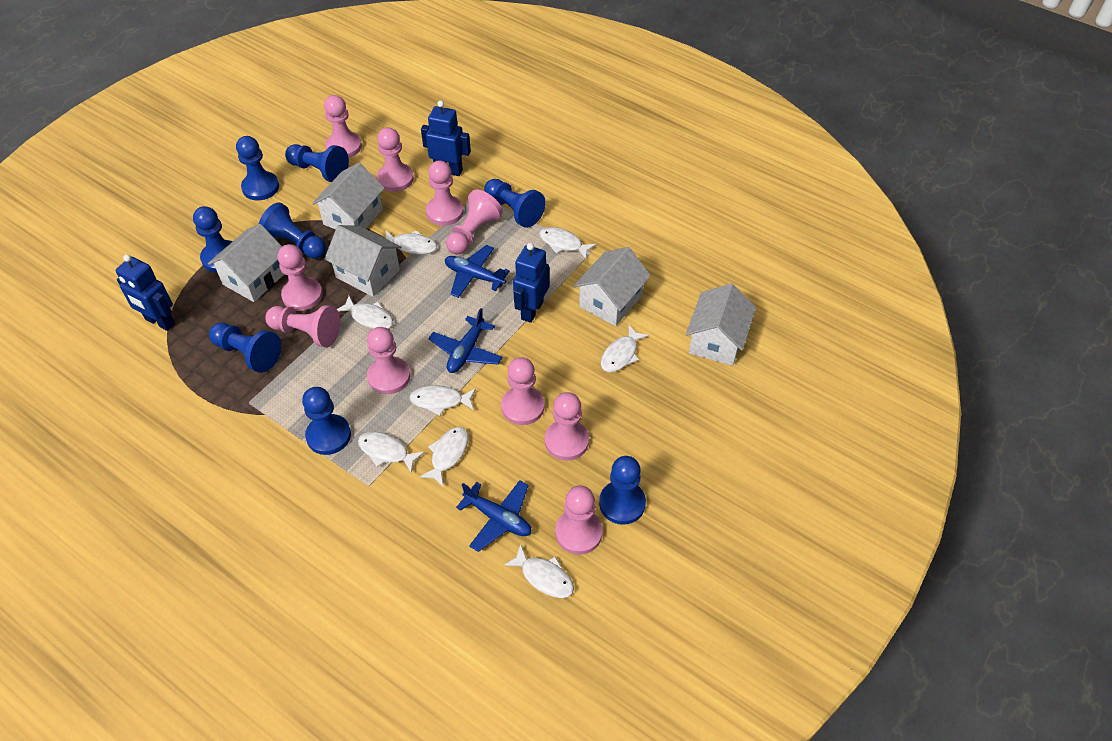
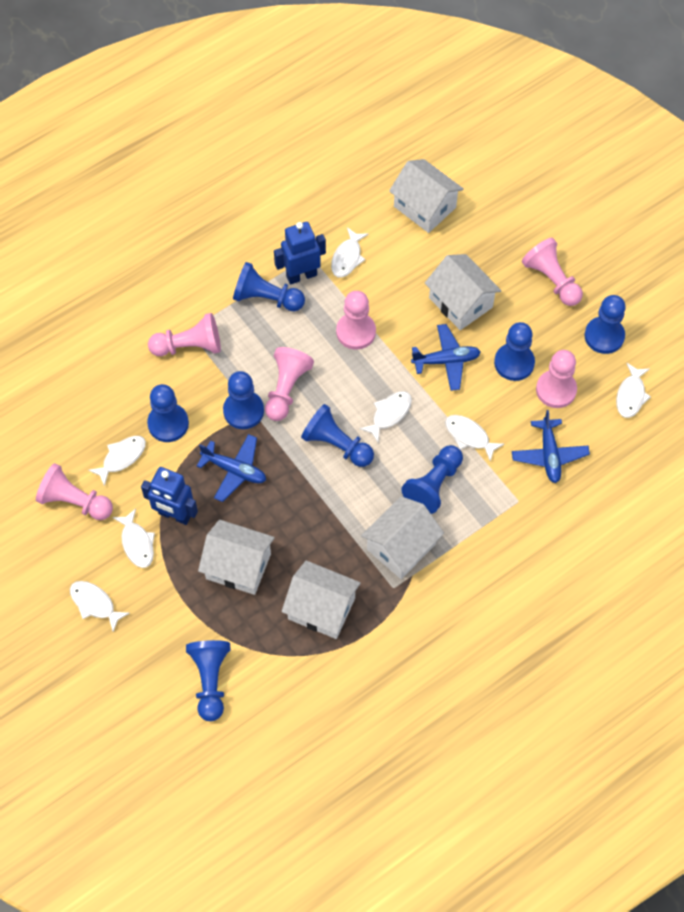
blue robot: 3 -> 2
pink pawn: 10 -> 6
white fish: 8 -> 7

